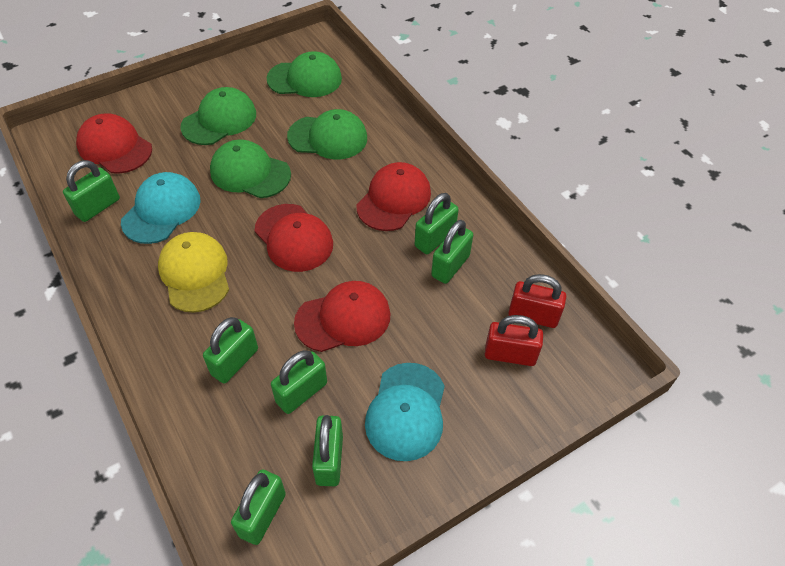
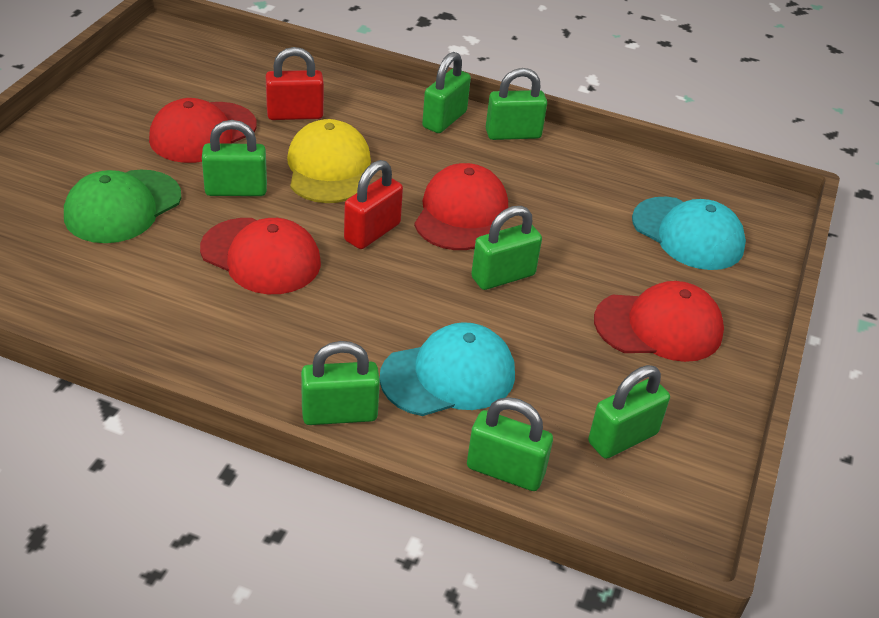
green cap: 4 -> 1

